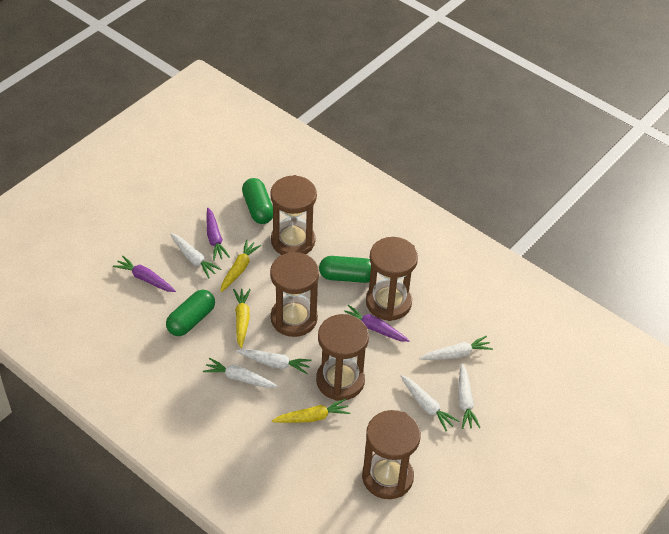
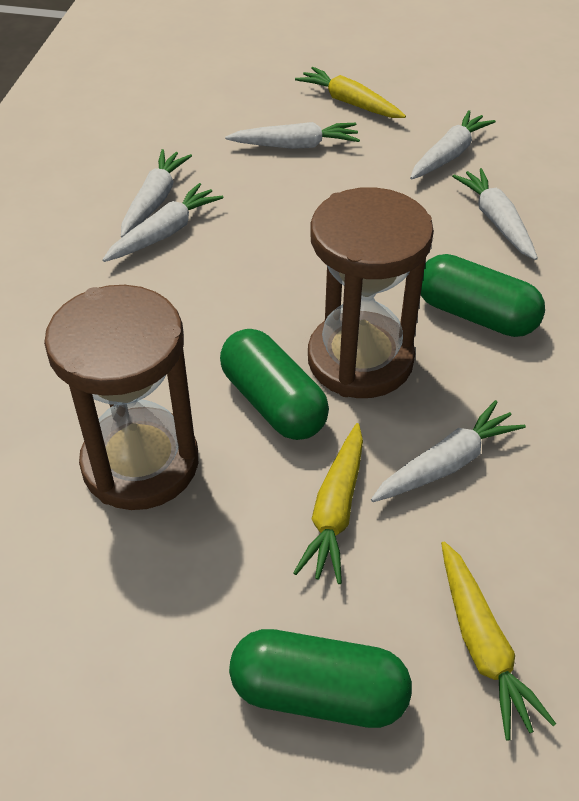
brown hourglass: 5 -> 2
purple carrot: 3 -> 0

